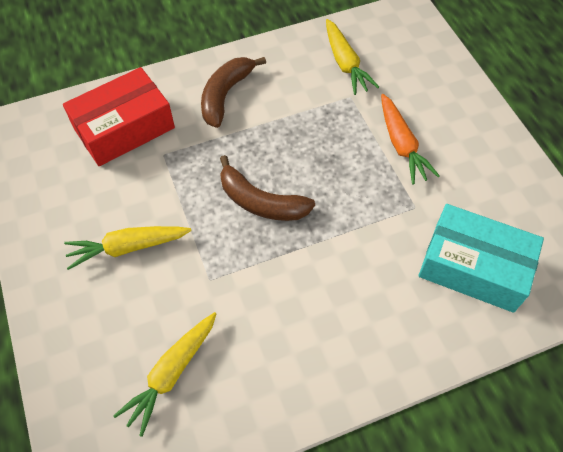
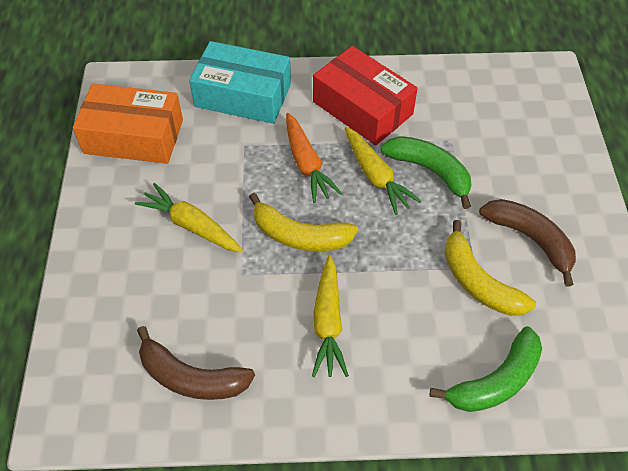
green banana: 0 -> 2
orange box: 0 -> 1
yellow banana: 0 -> 2

